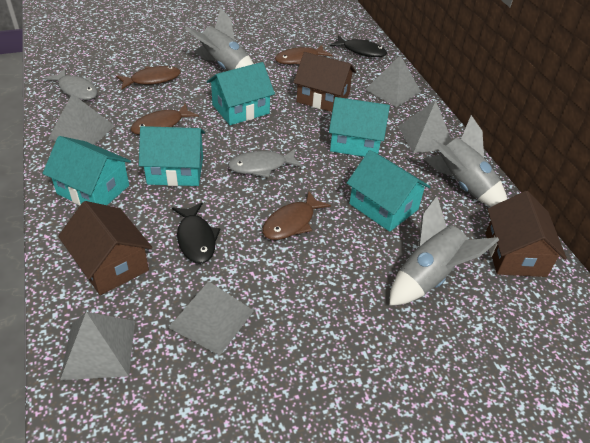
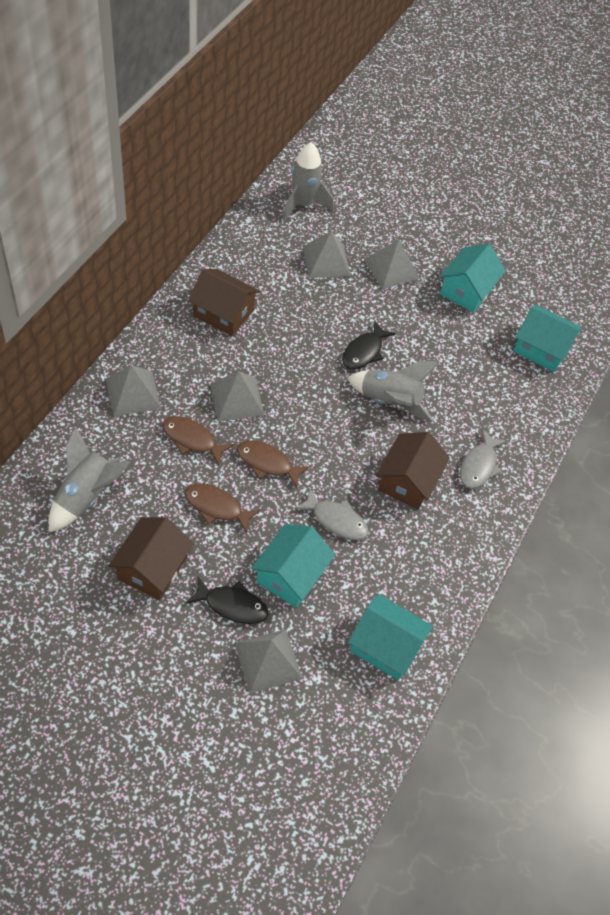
brown fish: 4 -> 3
turquoise house: 5 -> 4

